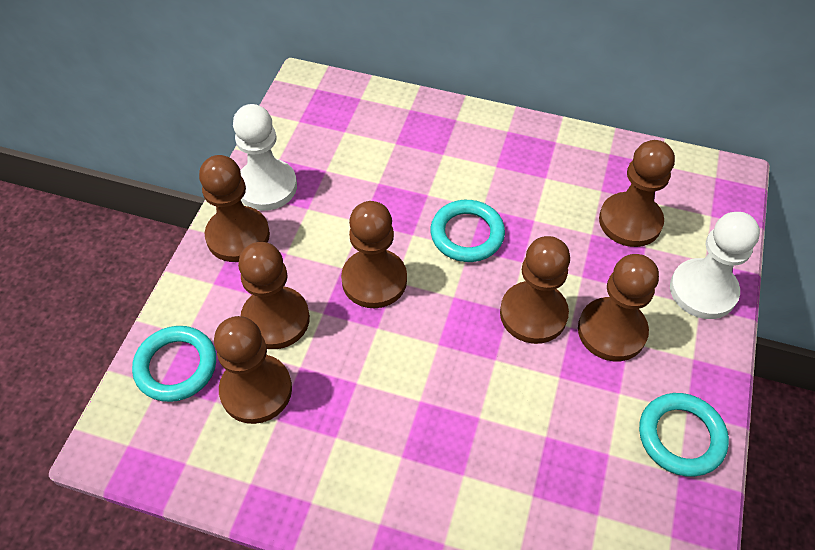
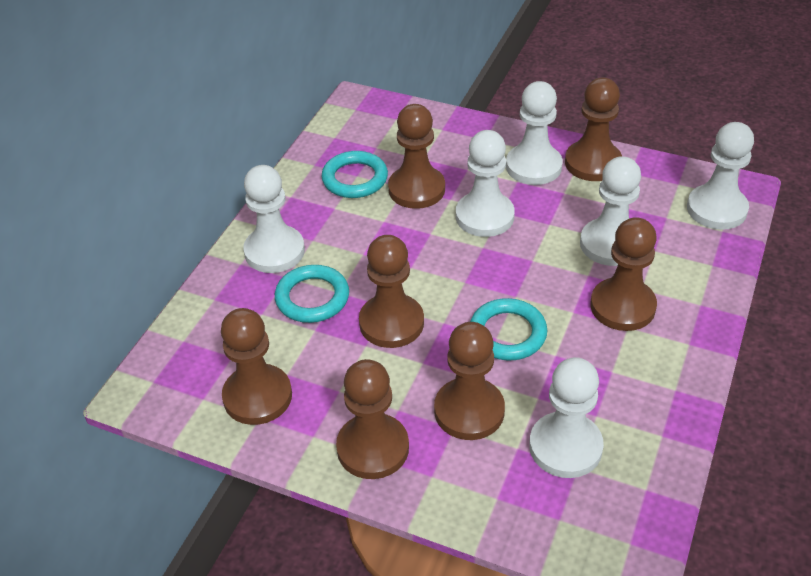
white pawn: 2 -> 6

